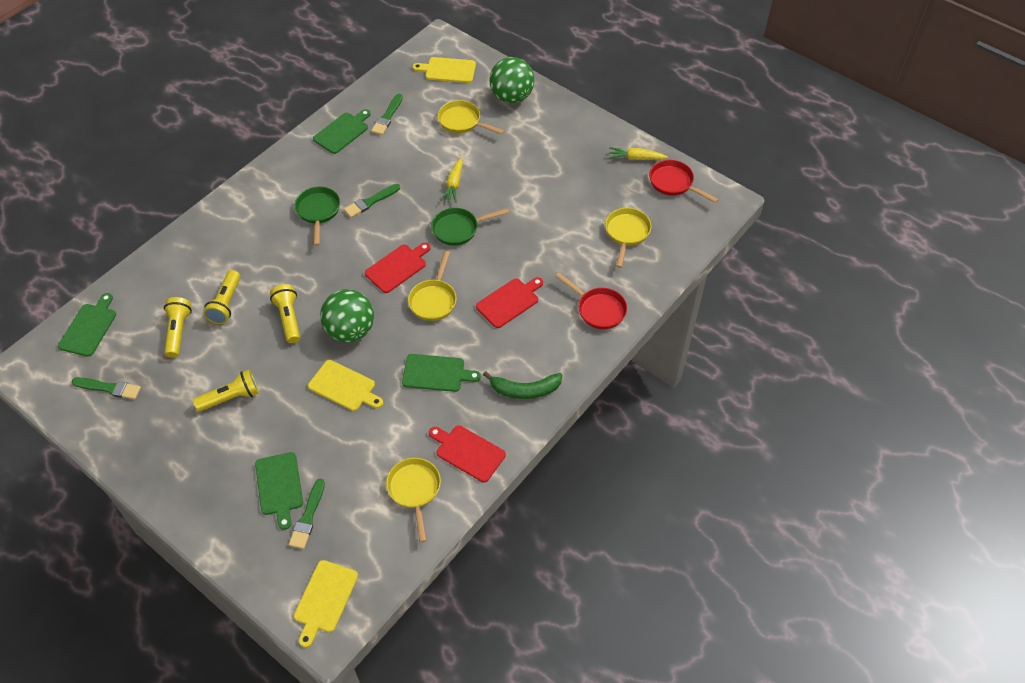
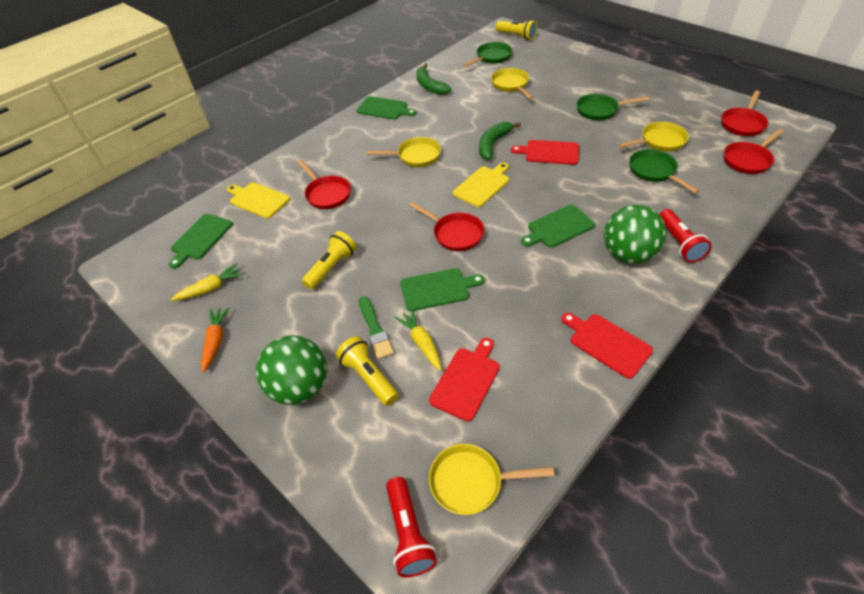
green banana: 1 -> 2
green brush: 4 -> 1
green pan: 2 -> 3
orange carrot: 0 -> 1
red flashlight: 0 -> 2
red pan: 2 -> 4
yellow cutting board: 3 -> 2
yellow flashlight: 4 -> 3

